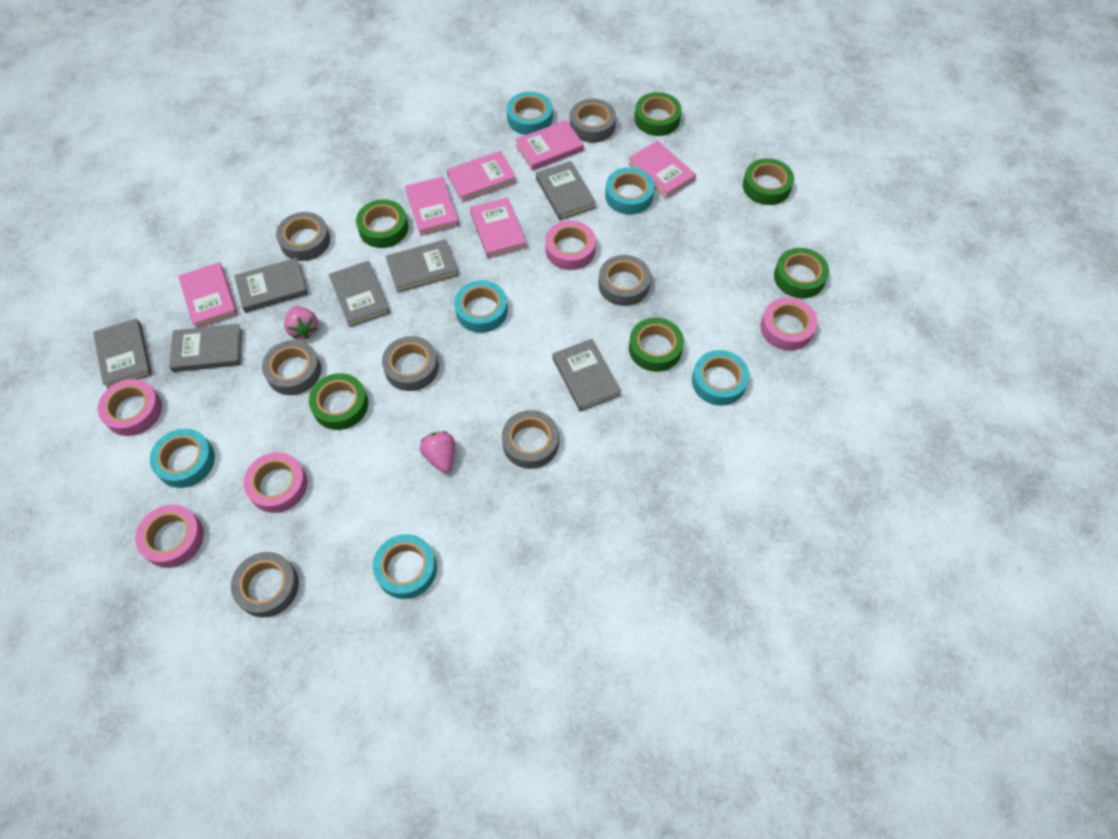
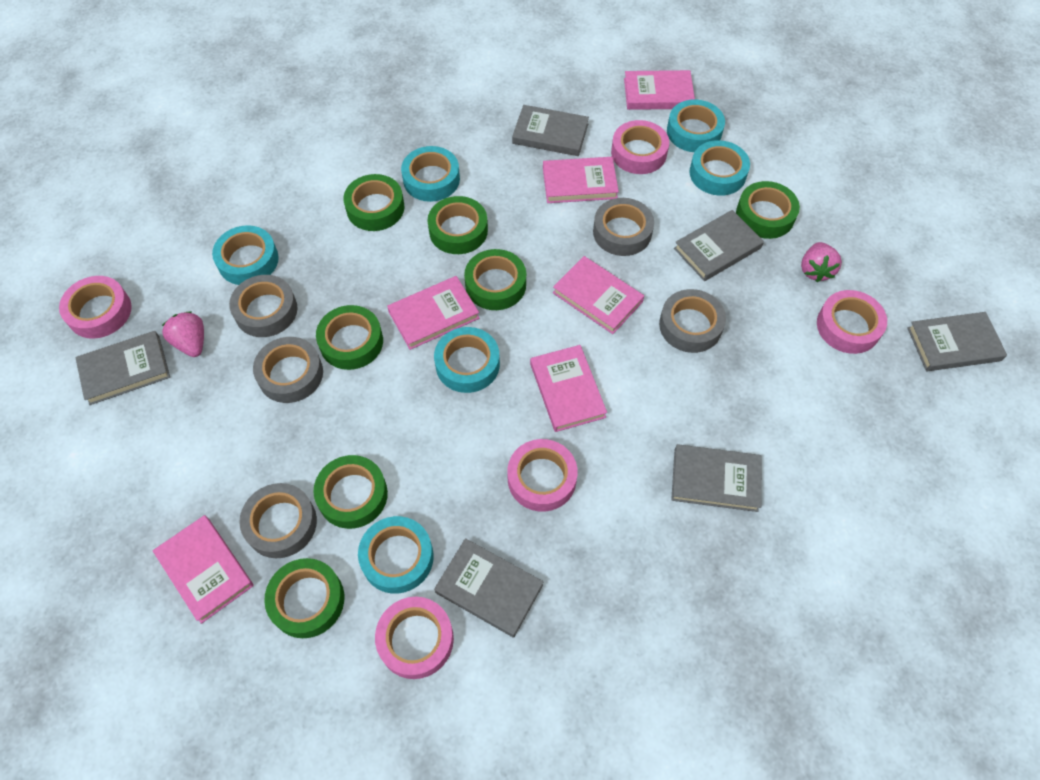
green tape: 6 -> 7
grey book: 7 -> 6
grey tape: 7 -> 5

